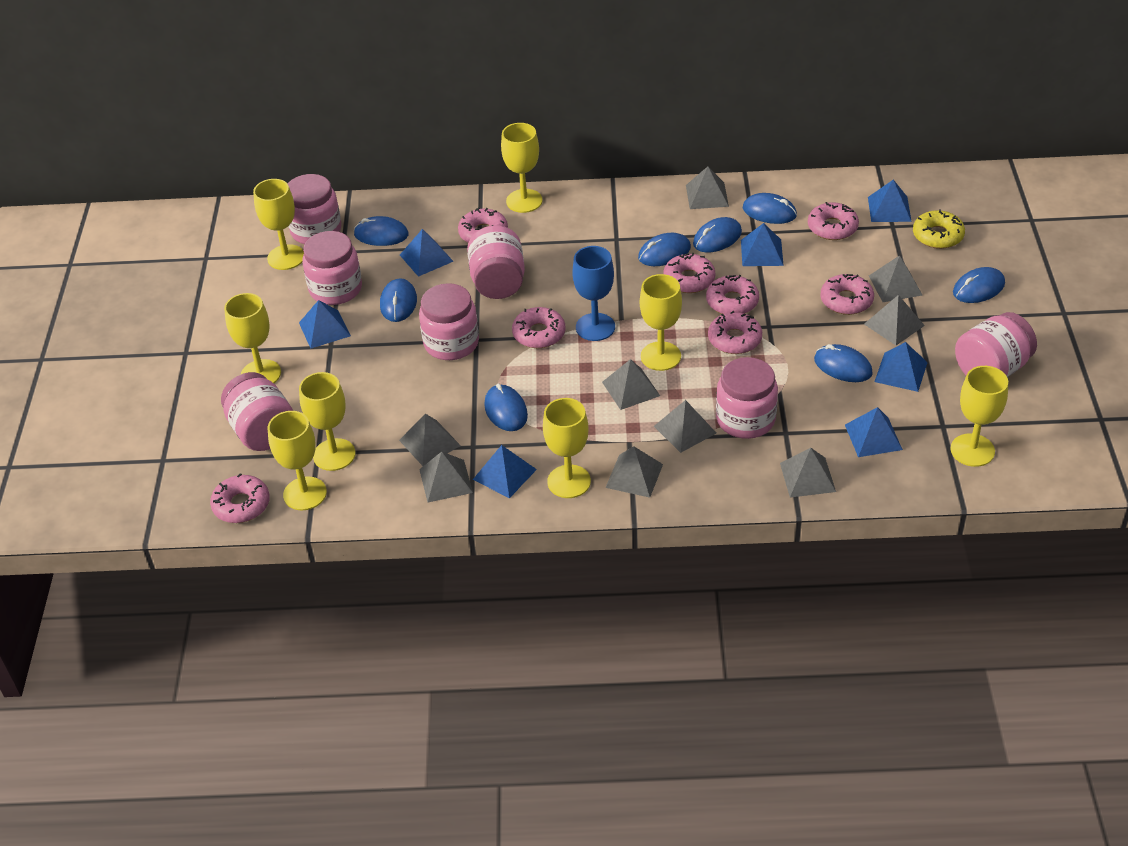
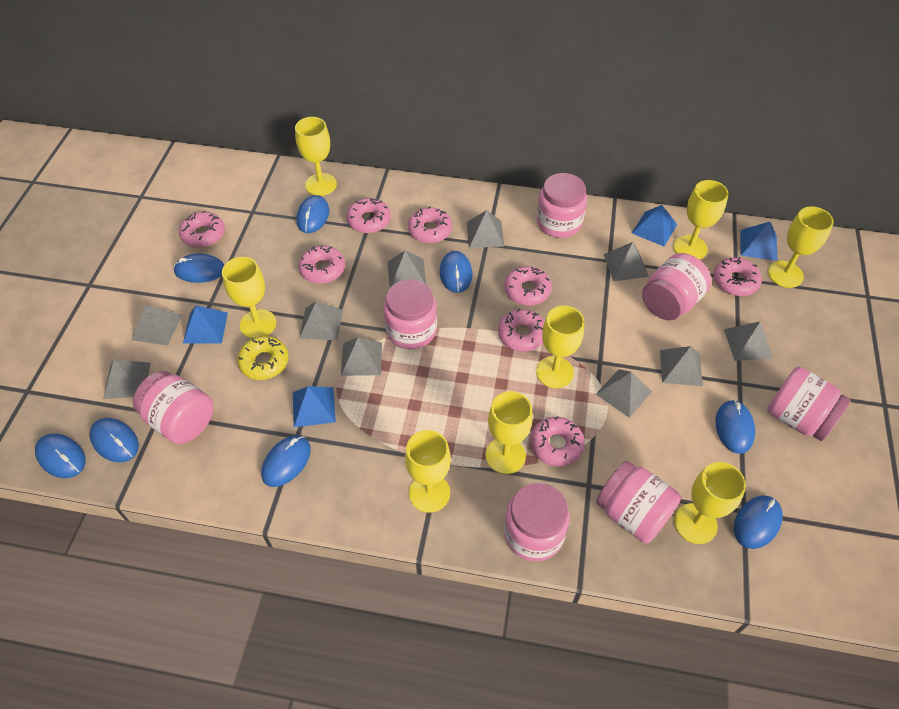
blue goblet: 1 -> 0
blue pyramid: 7 -> 4
grey pyramid: 9 -> 10

